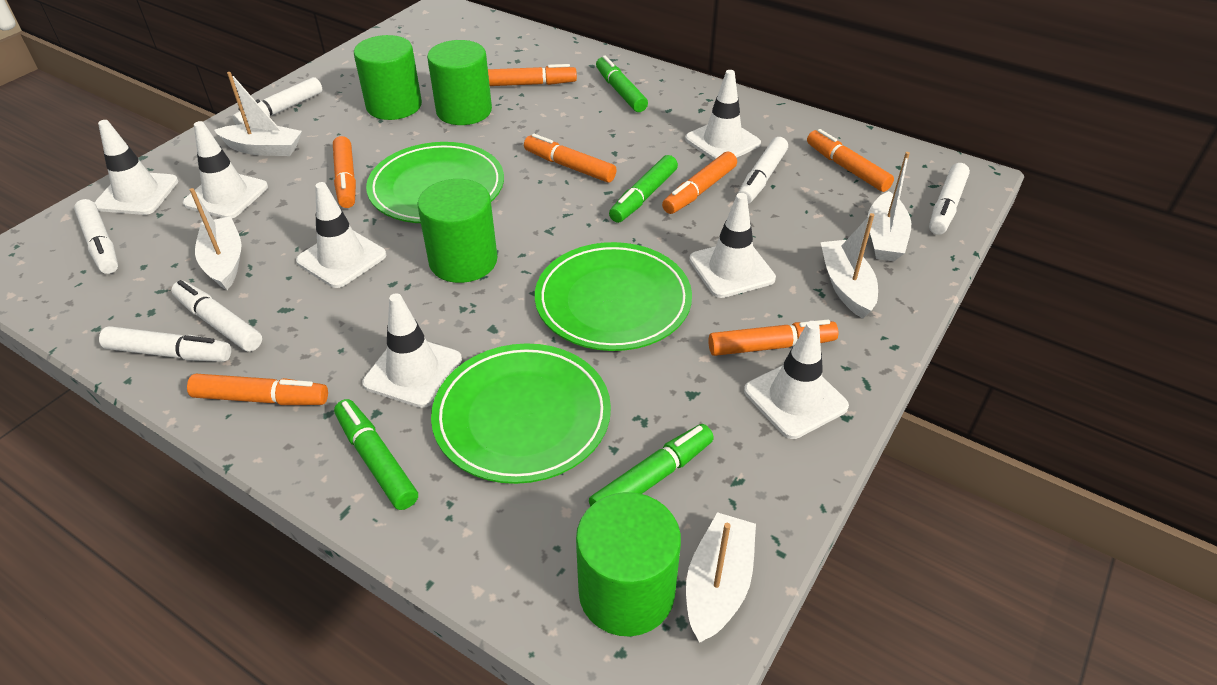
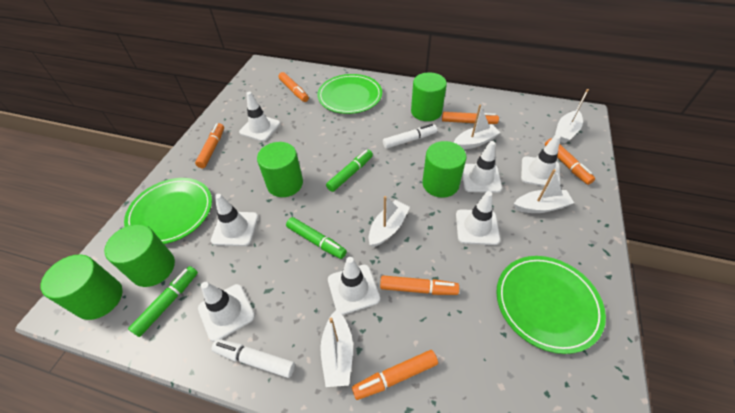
green cylinder: 4 -> 5
green marker: 4 -> 3
orange marker: 7 -> 6
white marker: 6 -> 2

